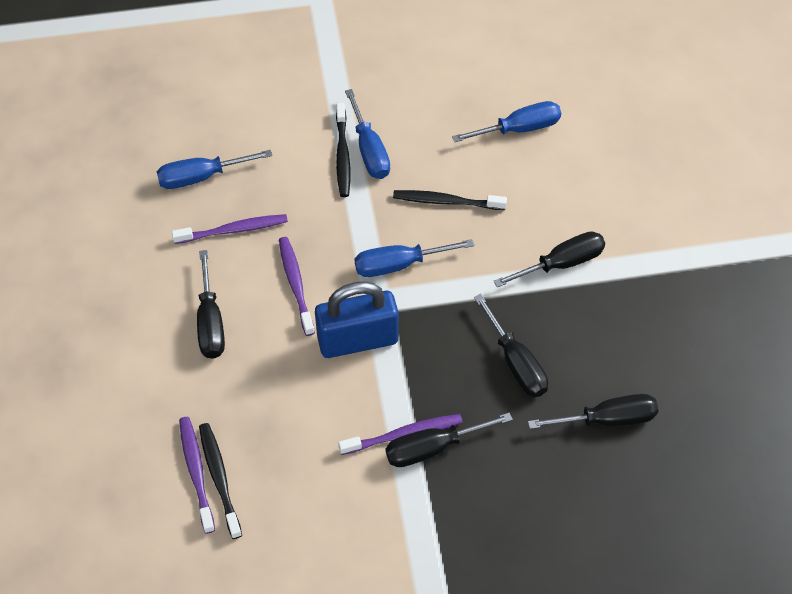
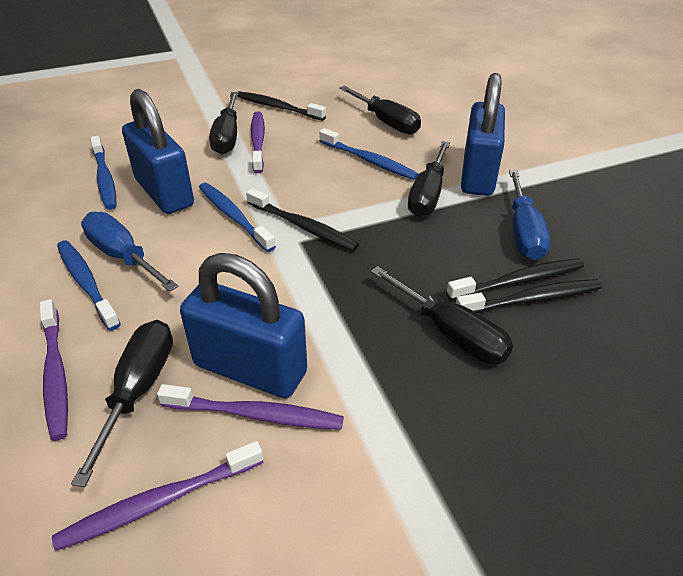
black toothbrush: 3 -> 4
blue padlock: 1 -> 3
blue screwdriver: 4 -> 2
blue toothbrush: 0 -> 4

